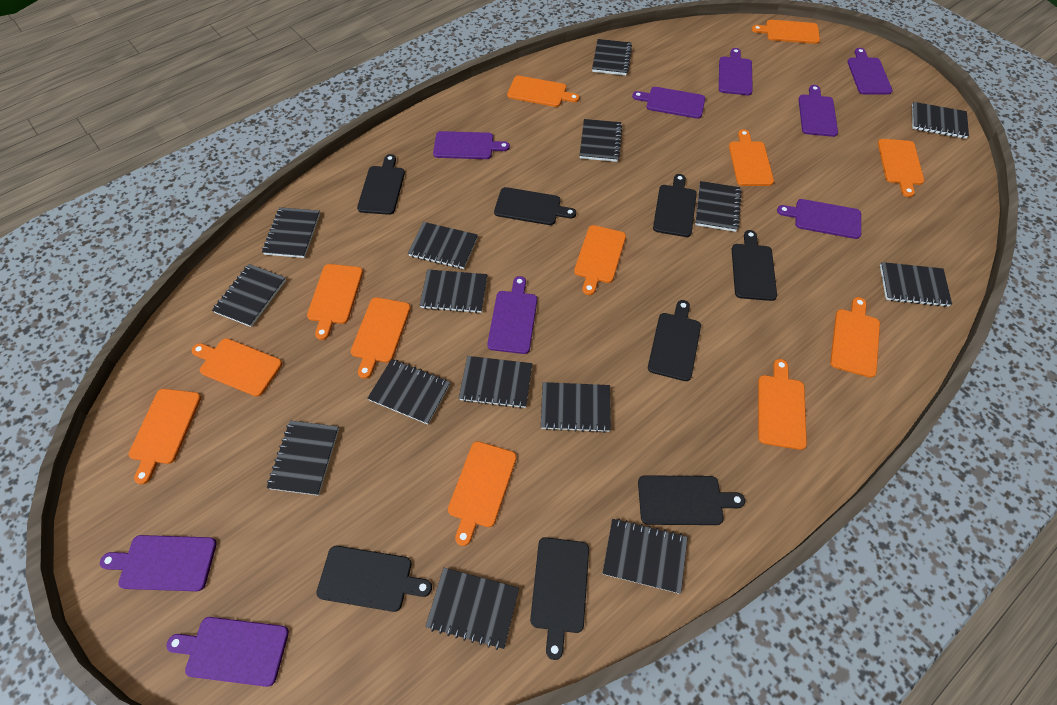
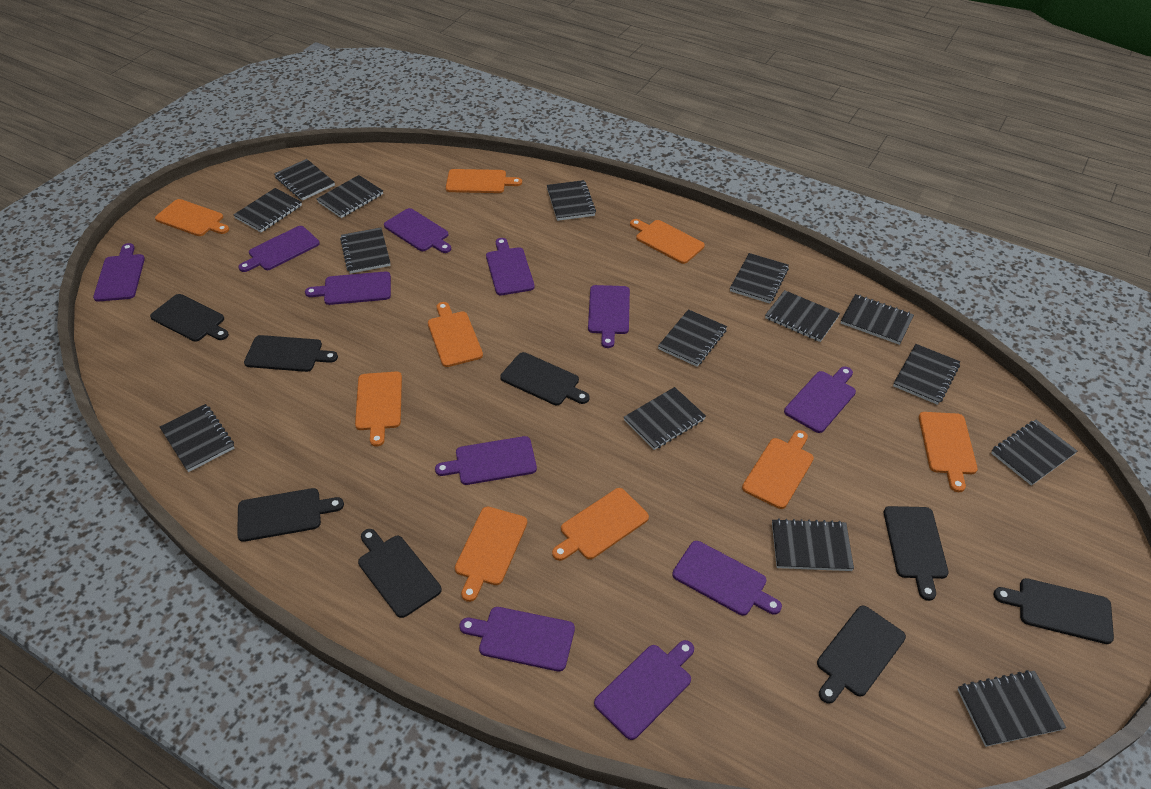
orange cutting board: 12 -> 9
purple cutting board: 9 -> 11

